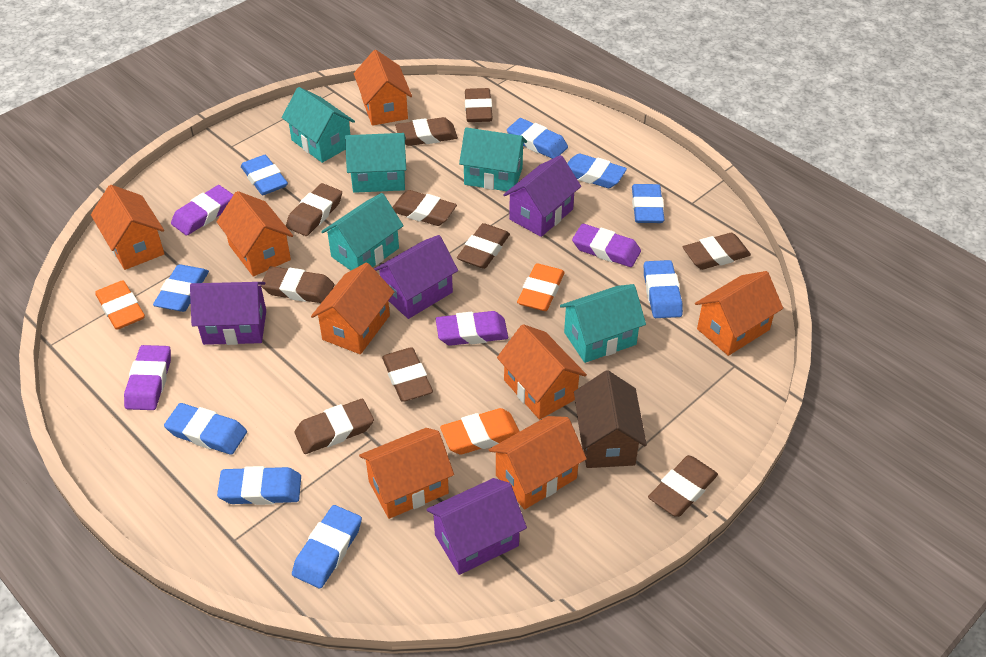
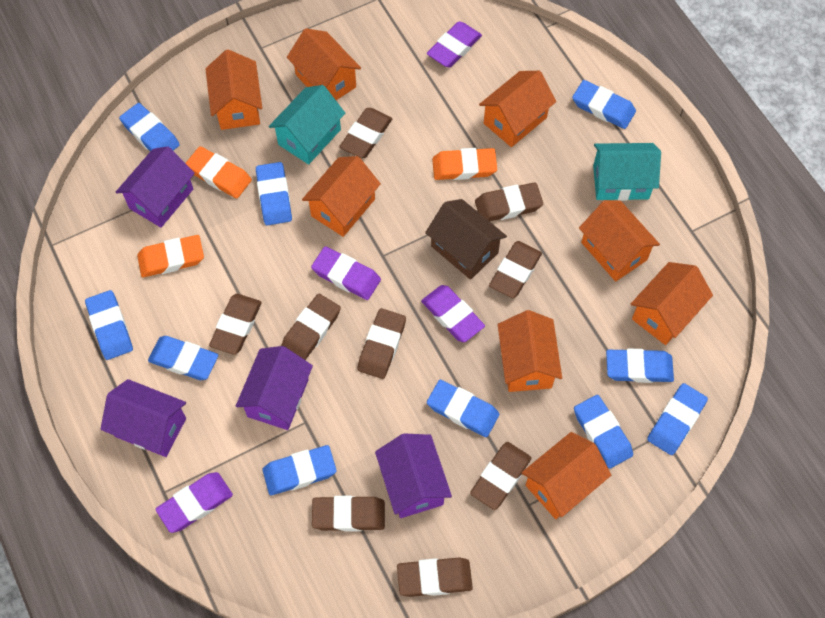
blue eraser: 9 -> 10
brown eraser: 10 -> 9
turquoise house: 5 -> 2

